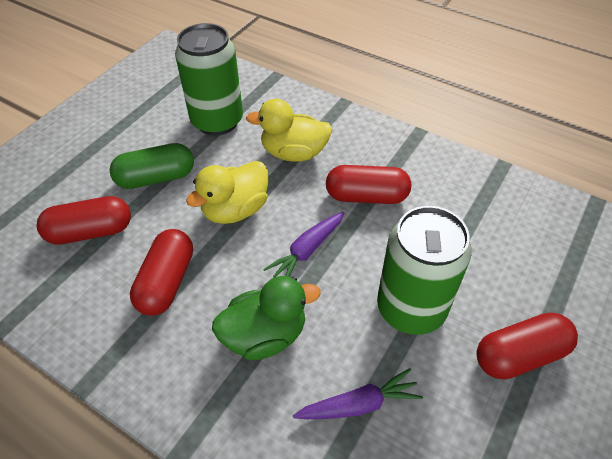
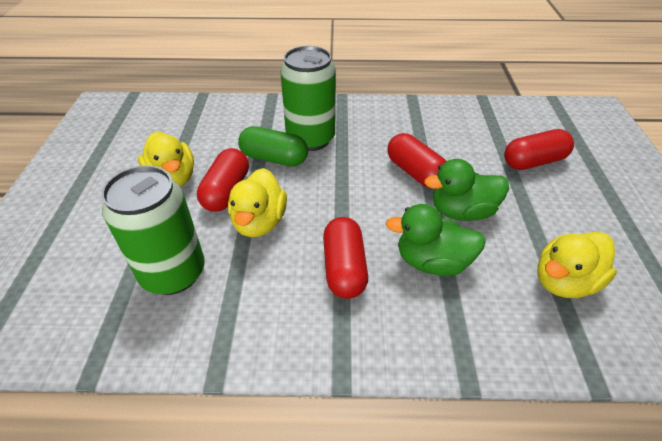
green duck: 1 -> 2
purple carrot: 2 -> 0
yellow duck: 2 -> 3

